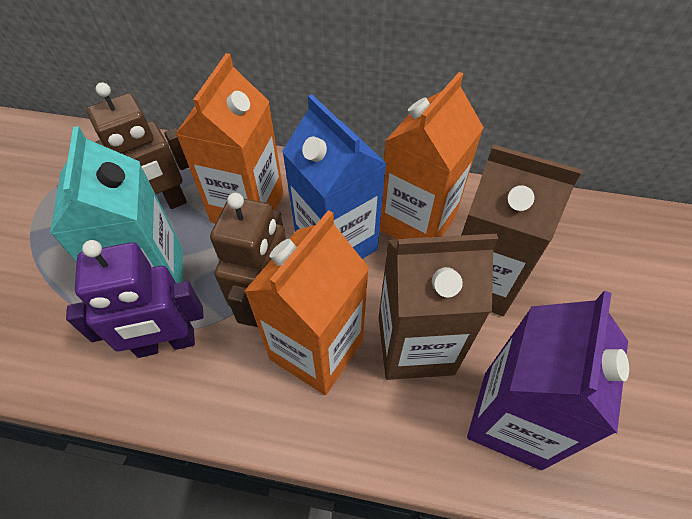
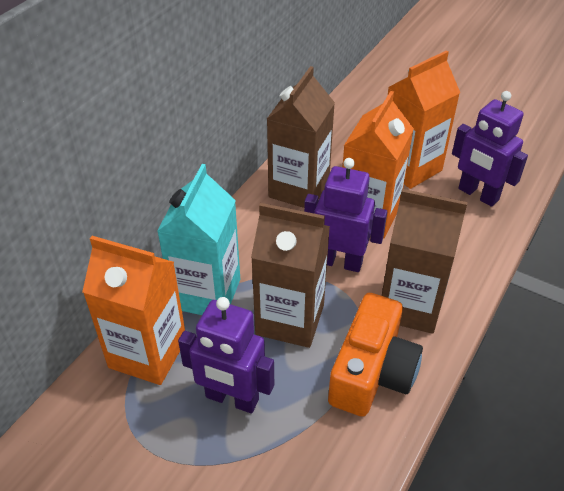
blue carton: 1 -> 0
brown carton: 2 -> 3
brown robot: 2 -> 0
orange camera: 0 -> 1
purple carton: 1 -> 0
purple robot: 1 -> 3

